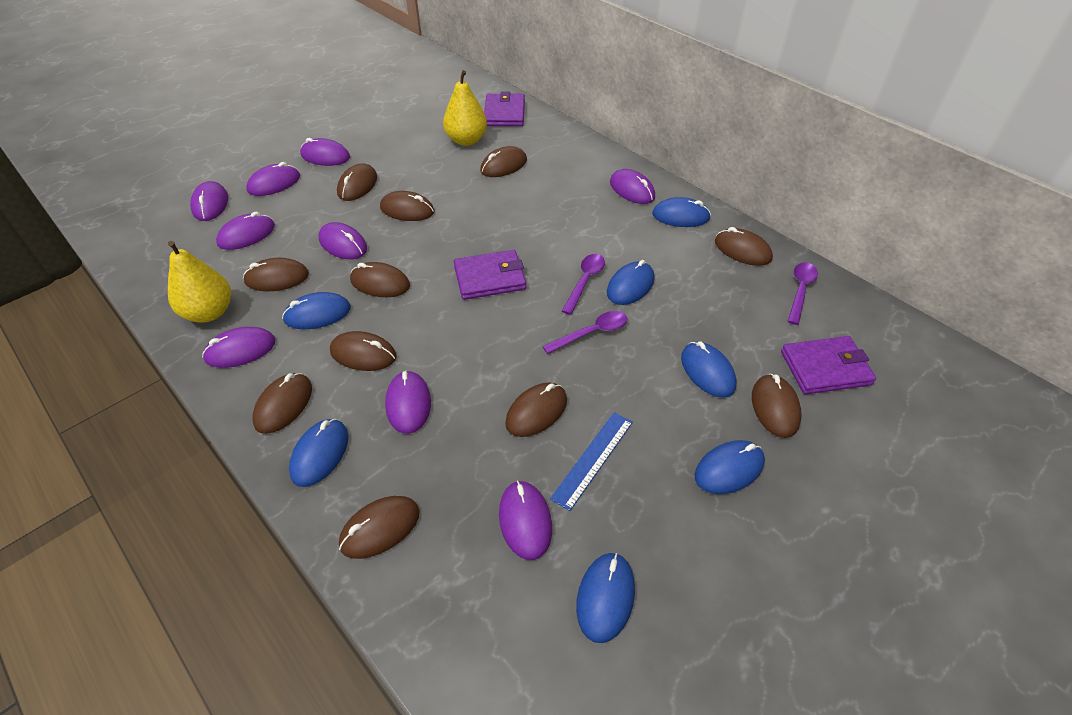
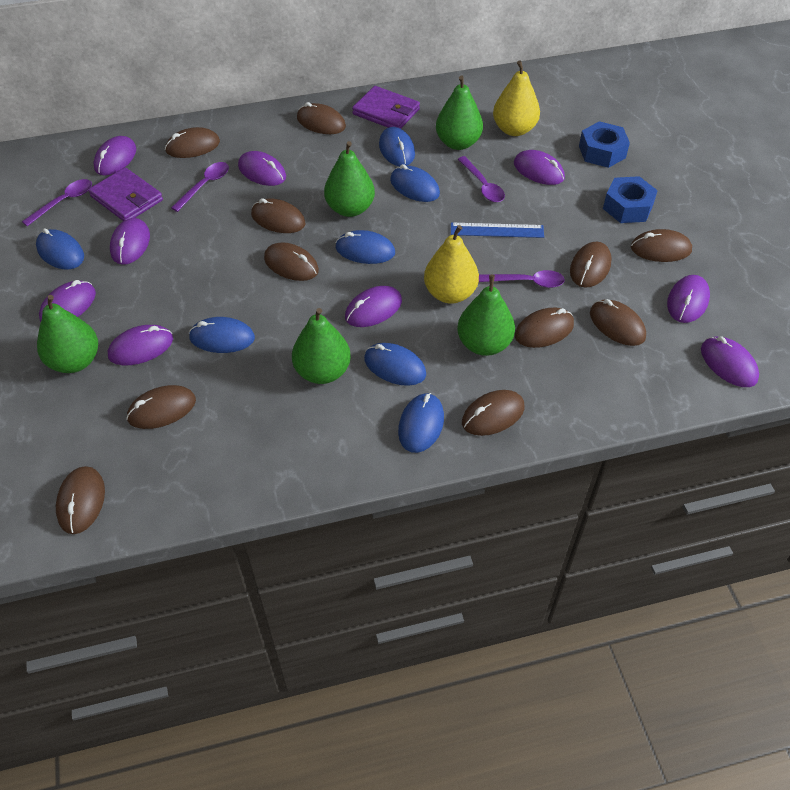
blue nut: 0 -> 2
green pear: 0 -> 5
purple spoon: 3 -> 4
purple wallet: 3 -> 2

